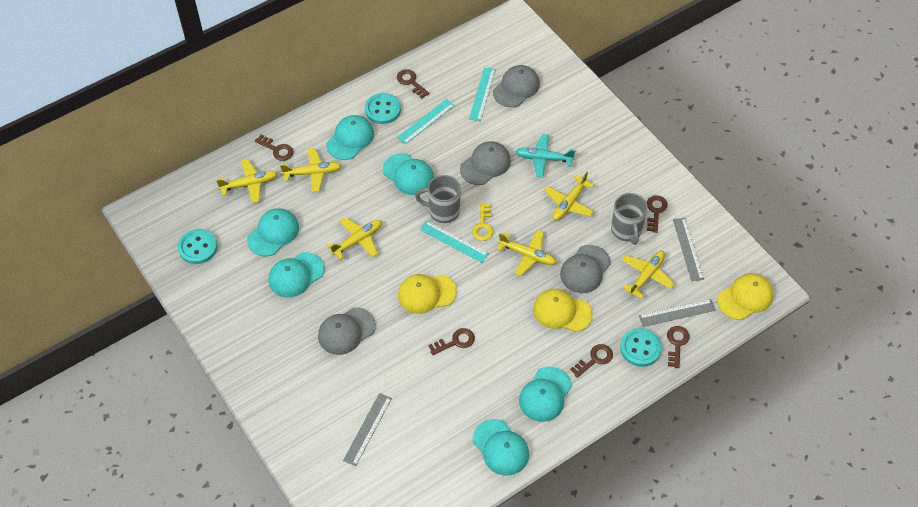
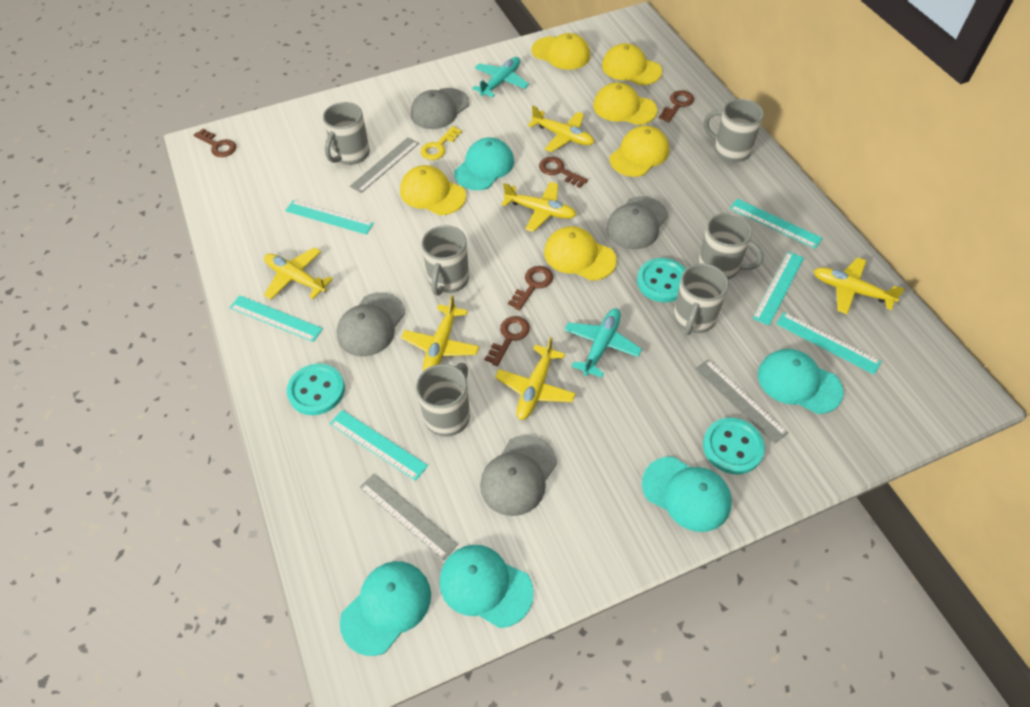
brown key: 6 -> 5
grey mug: 2 -> 6
turquoise cap: 6 -> 5
turquoise plane: 1 -> 2
turquoise ruler: 3 -> 6
yellow cap: 3 -> 6

